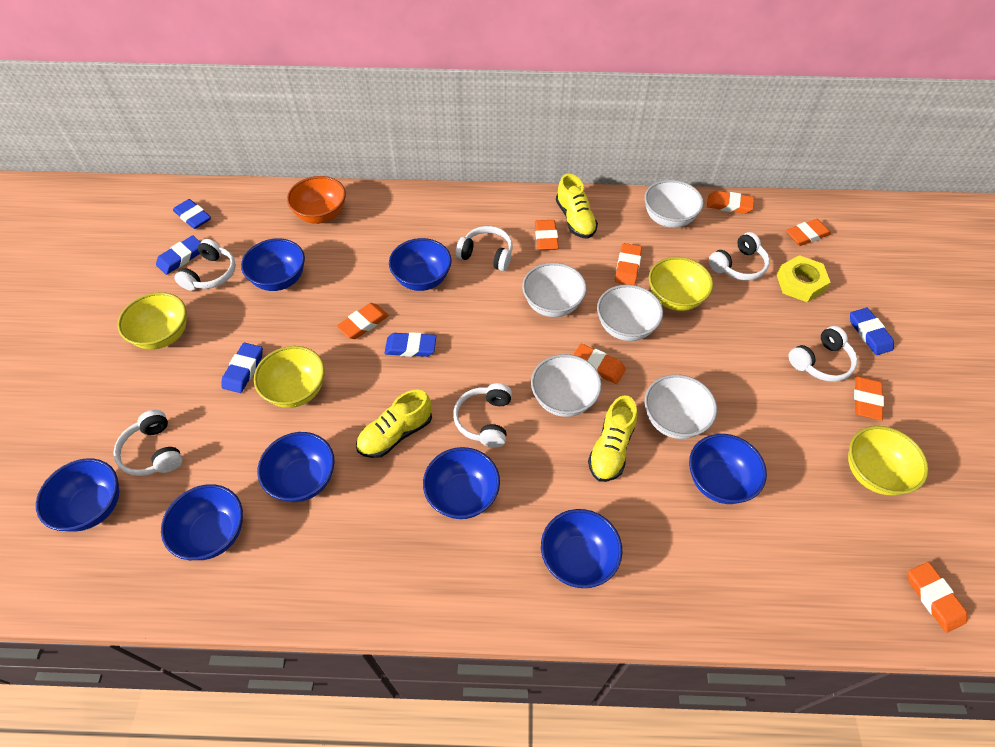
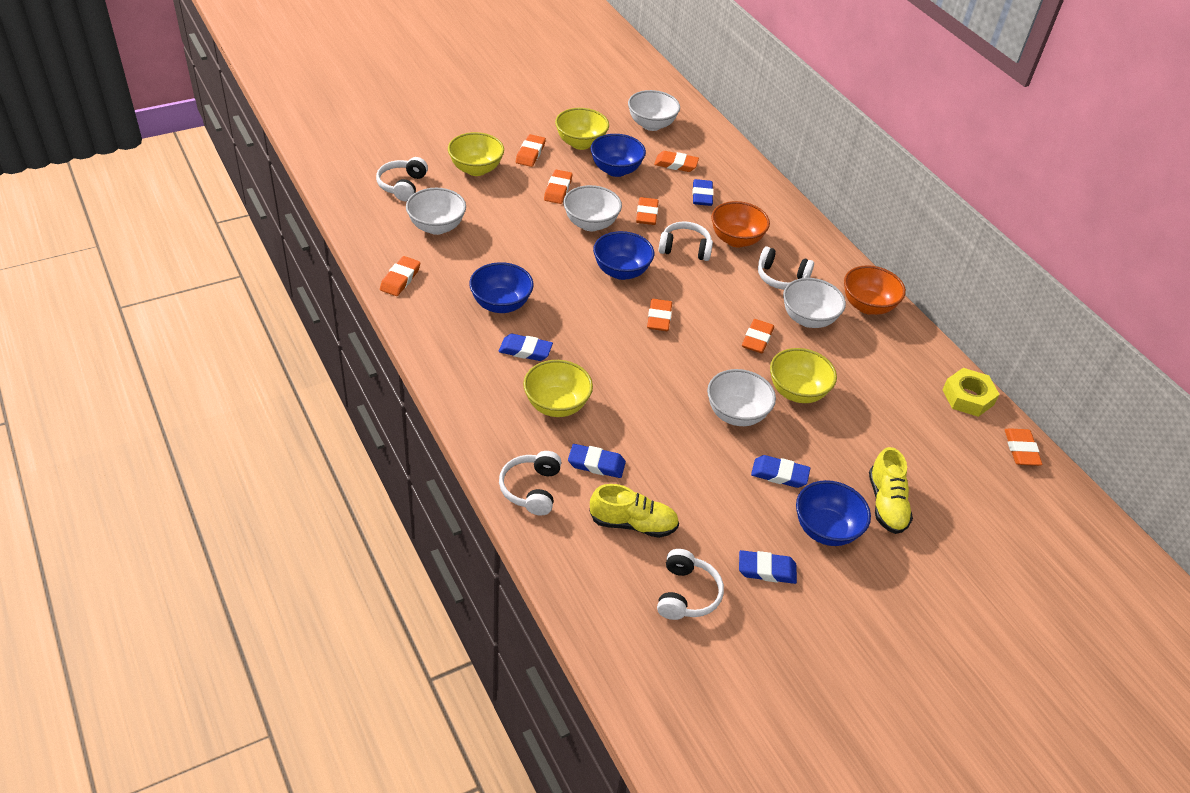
blue bowl: 8 -> 4
orange bowl: 1 -> 2
white headphones: 6 -> 5
yellow shoe: 3 -> 2

